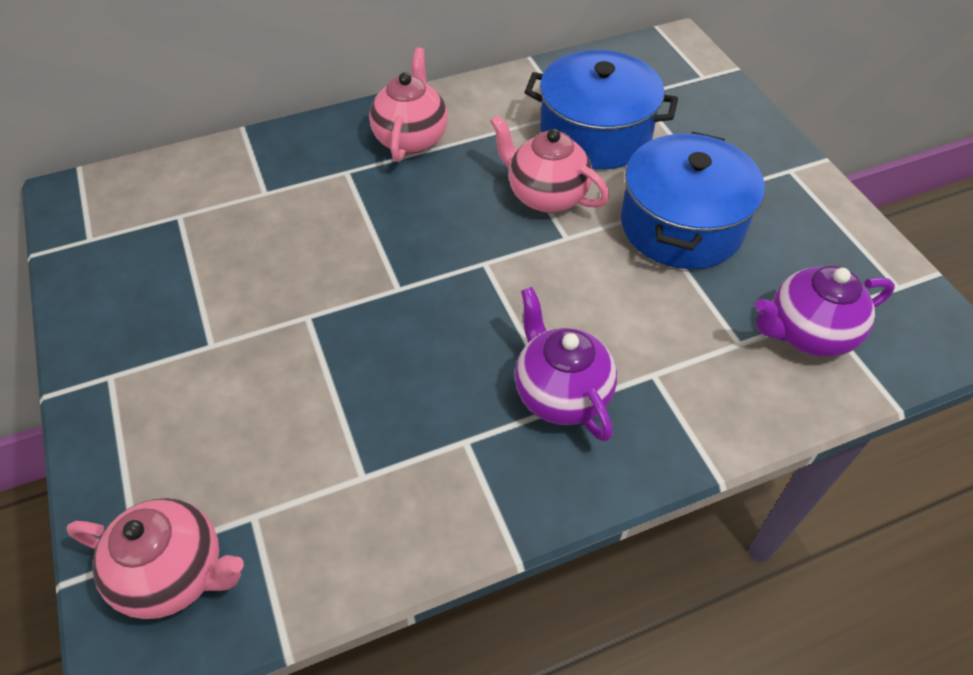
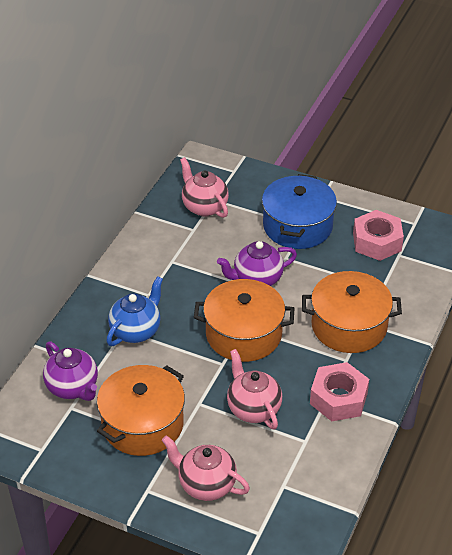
blue pot: 2 -> 1
blue teapot: 0 -> 1
orange pot: 0 -> 3
pink nut: 0 -> 2

